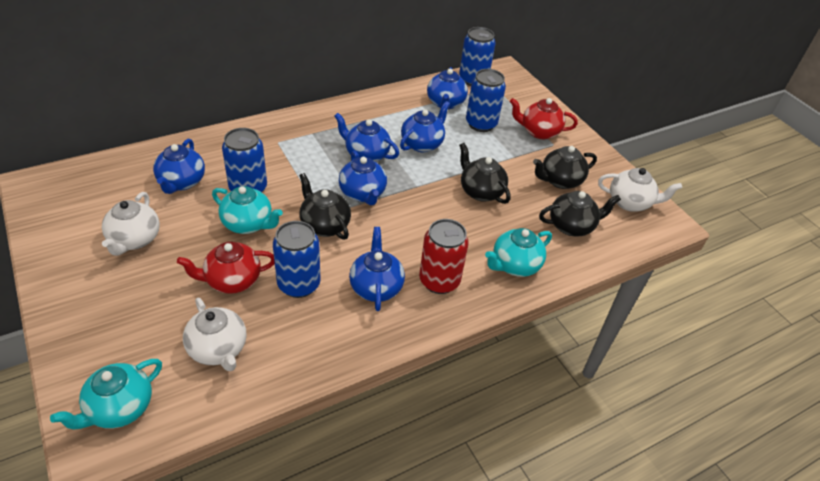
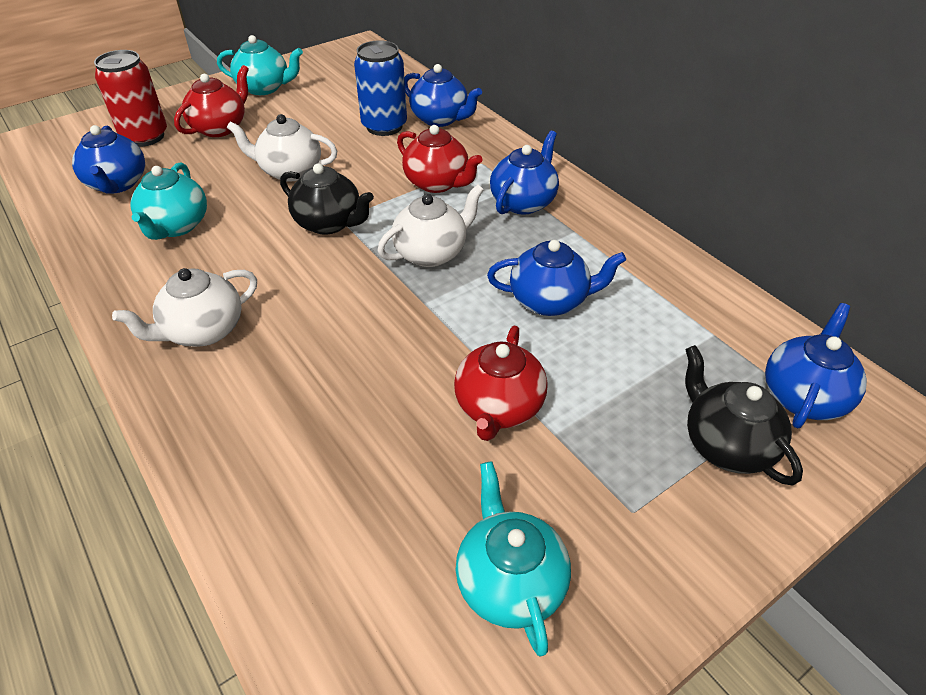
black teapot: 4 -> 2
blue can: 4 -> 1
blue teapot: 6 -> 5
red teapot: 2 -> 3

